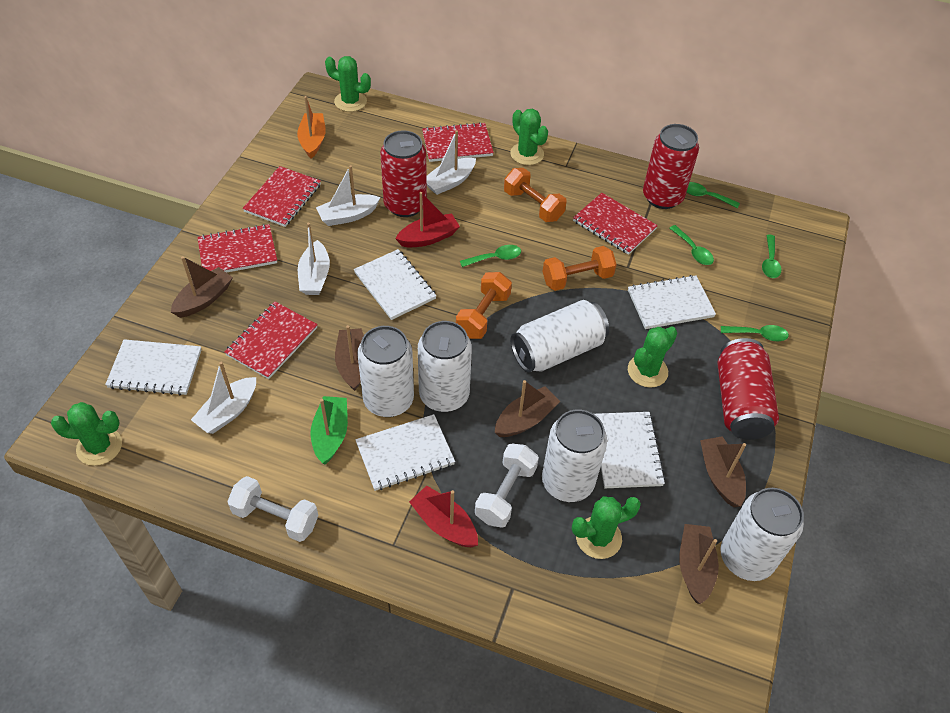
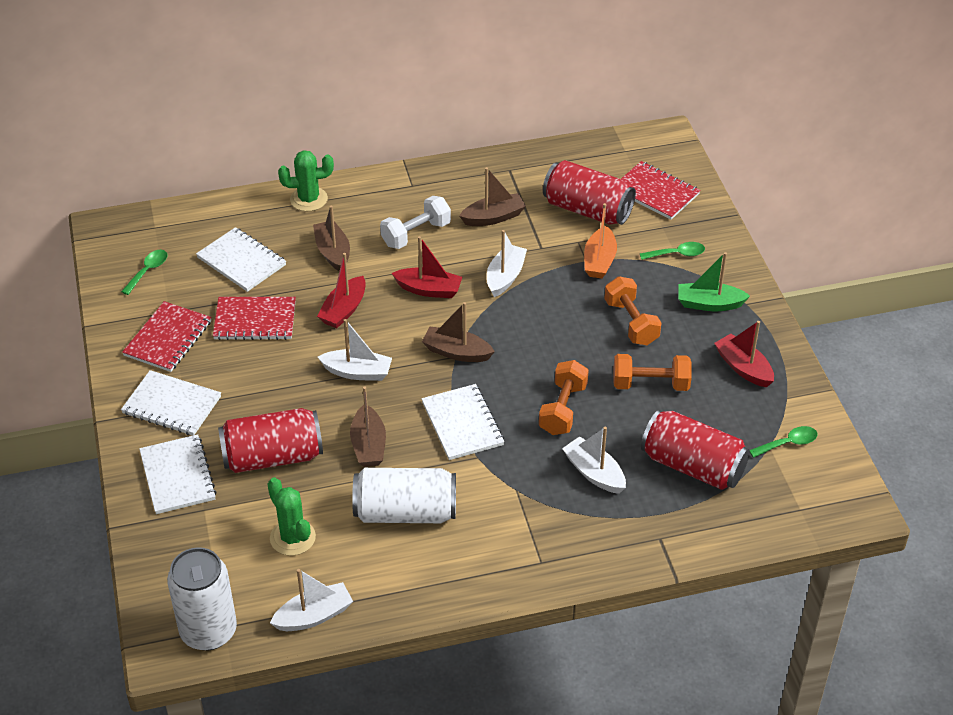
brown boat: 5 -> 4
green cactus: 5 -> 2
green spoon: 5 -> 3
red boat: 2 -> 3
red notebook: 5 -> 3
white can: 5 -> 2
white dumbbell: 2 -> 1
white notebook: 5 -> 4

